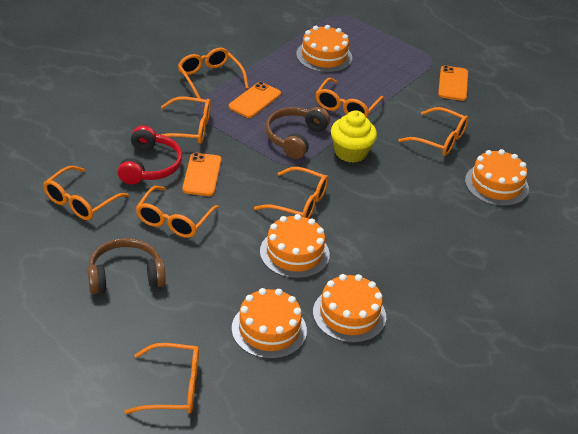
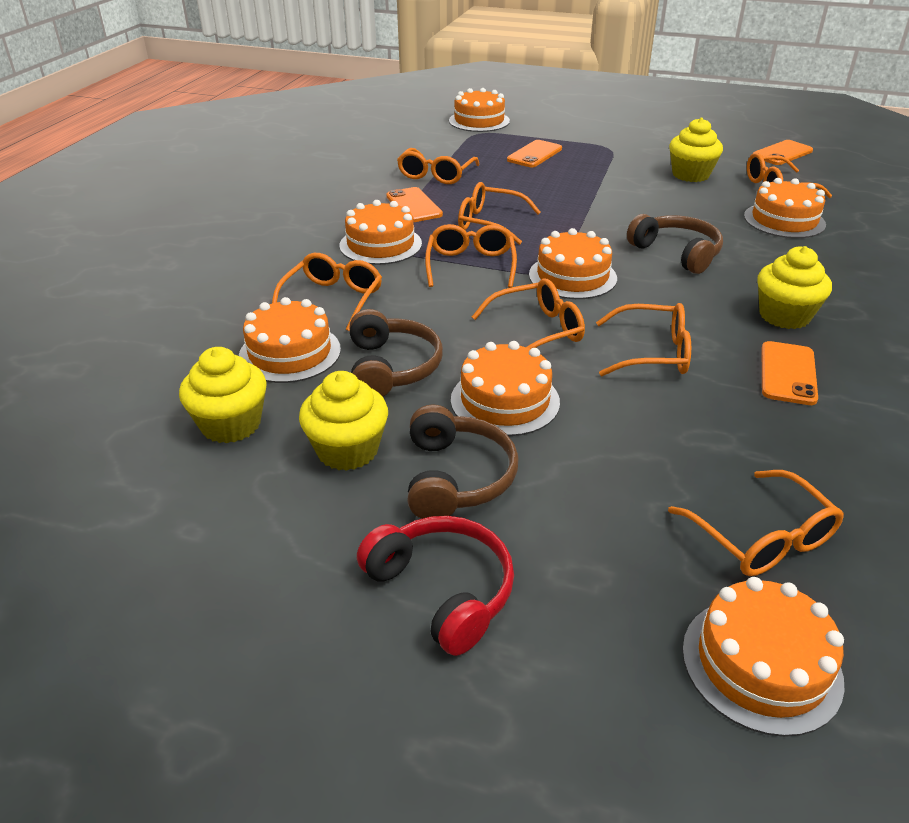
brown headphones: 2 -> 3
orange cake: 5 -> 7
orange phone: 3 -> 4
yellow cupcake: 1 -> 4

